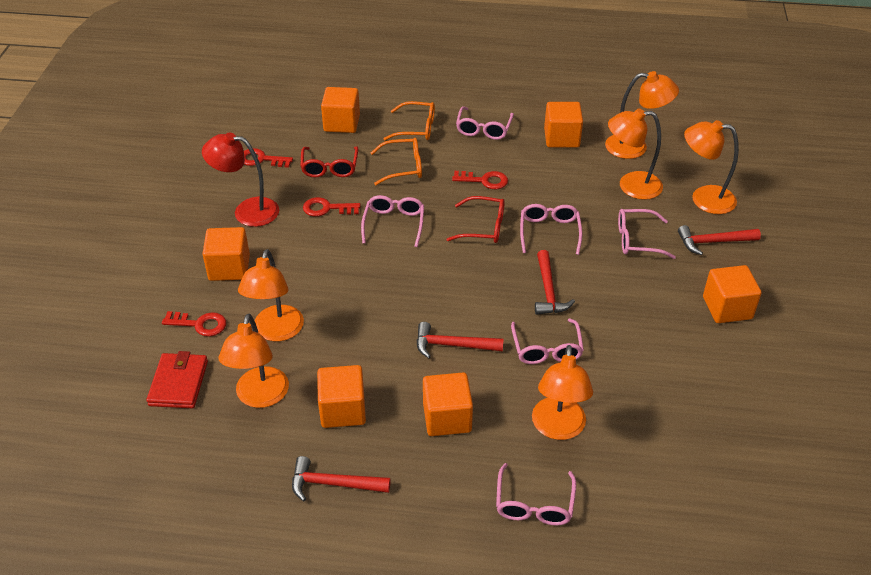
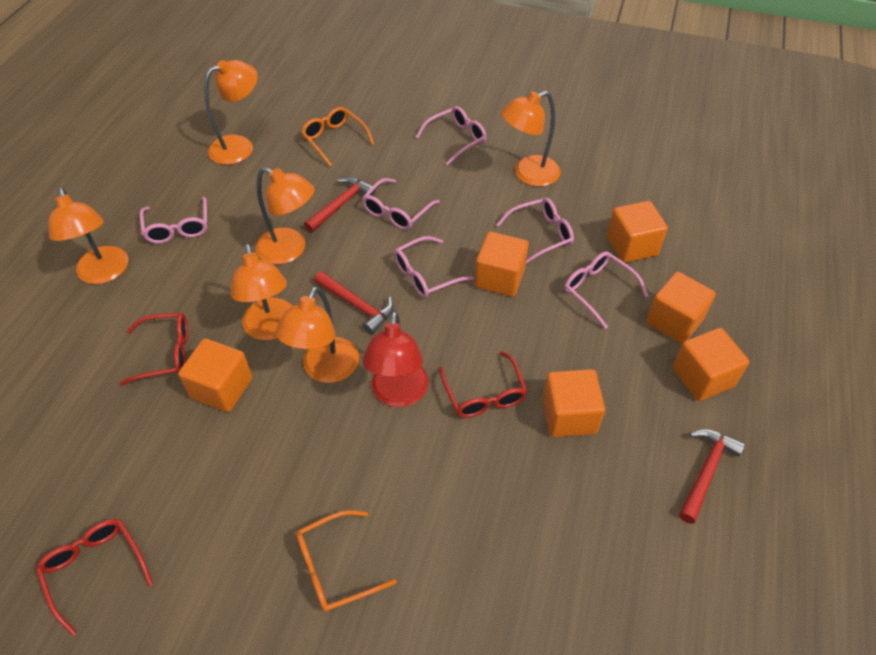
red glasses: 2 -> 3
red hammer: 4 -> 3
red key: 4 -> 0
red wallet: 1 -> 0

